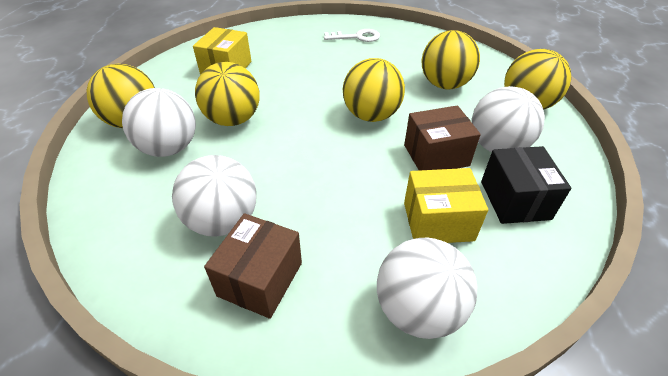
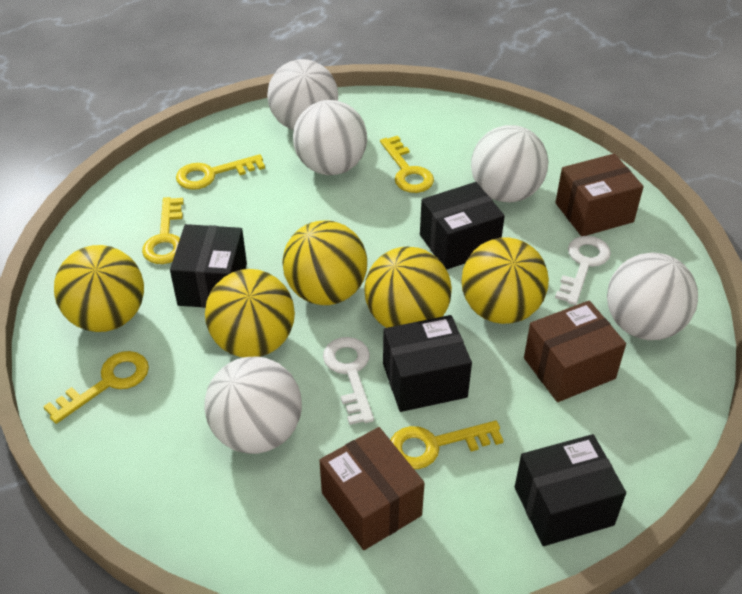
black box: 1 -> 4
brown box: 2 -> 3
white ball: 4 -> 5
white key: 1 -> 2
yellow box: 2 -> 0
yellow key: 0 -> 5

